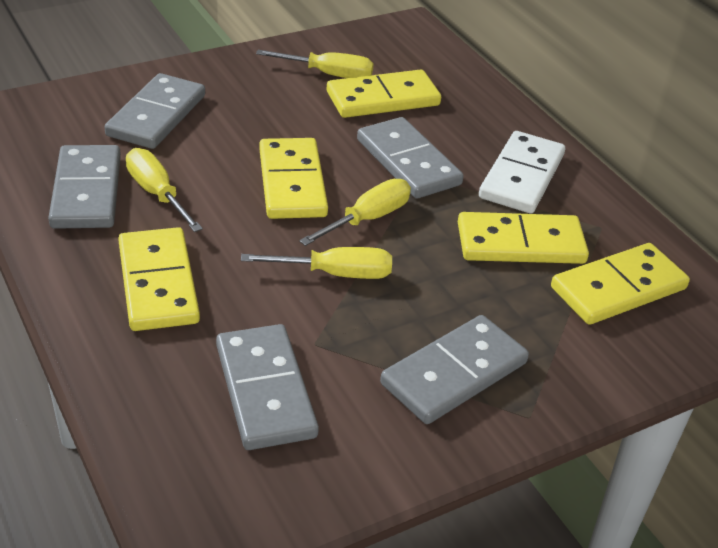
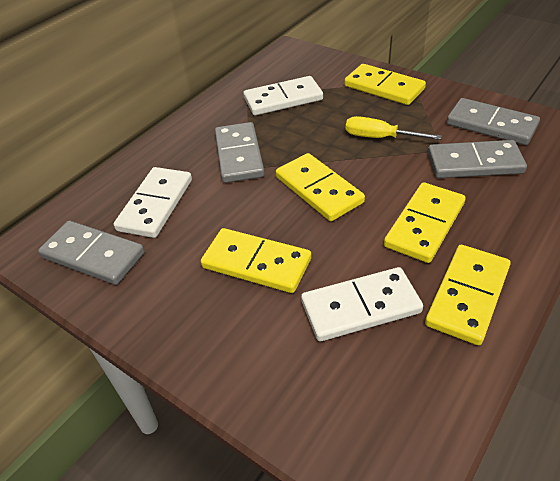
grey domino: 5 -> 4
white domino: 1 -> 3
yellow screwdriver: 4 -> 1

